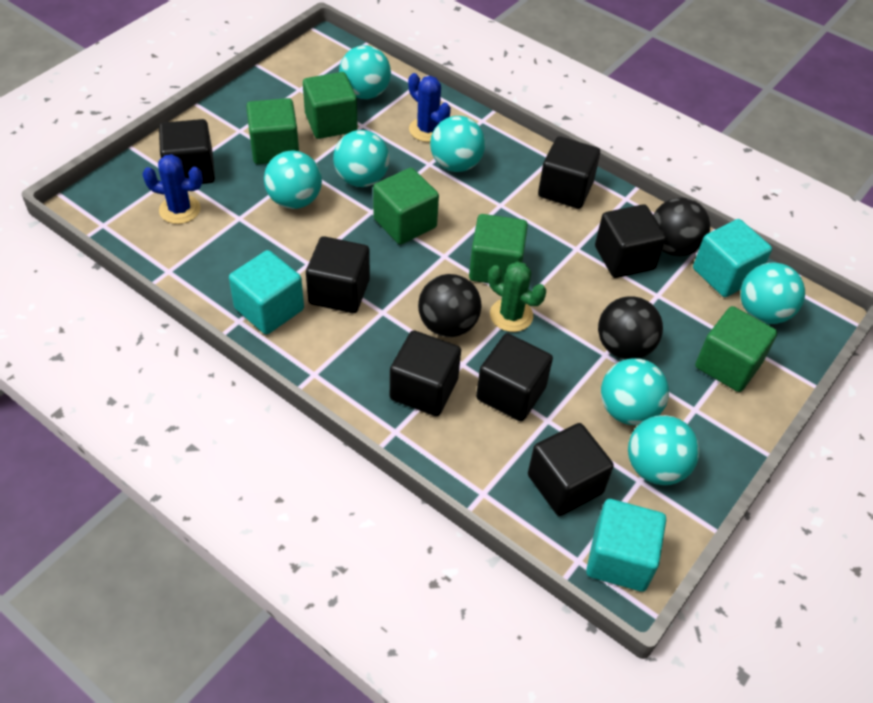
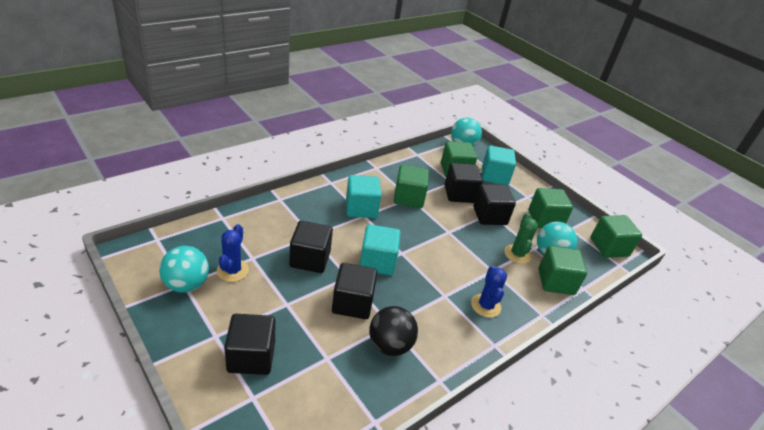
black ball: 3 -> 1
black cube: 7 -> 5
turquoise ball: 7 -> 3

